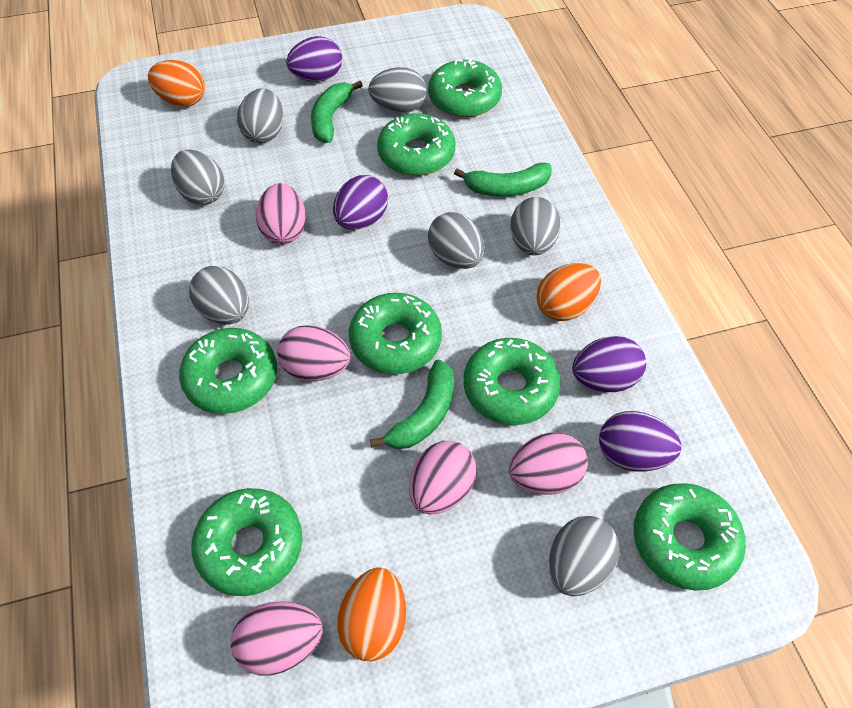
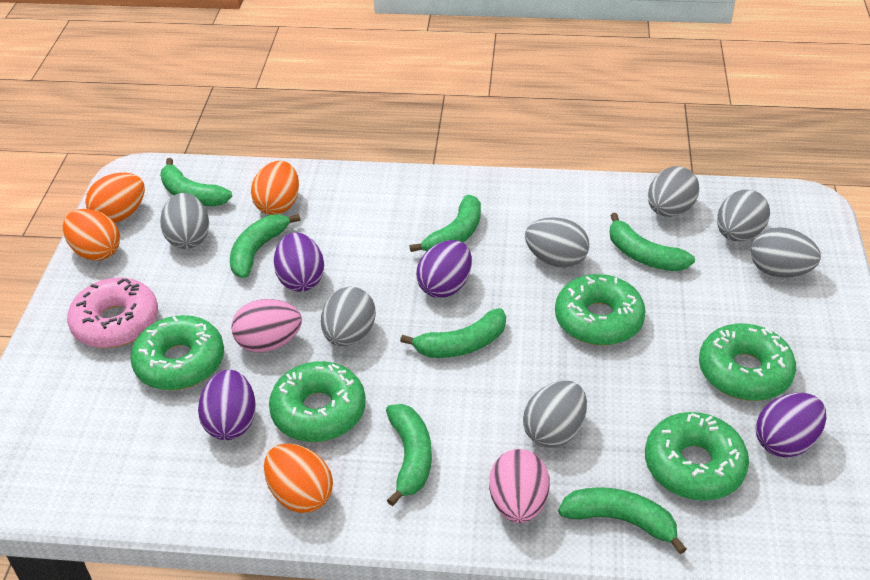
green banana: 3 -> 7
green donut: 7 -> 5
orange egg: 3 -> 4
pink donut: 0 -> 1
pink egg: 5 -> 2

